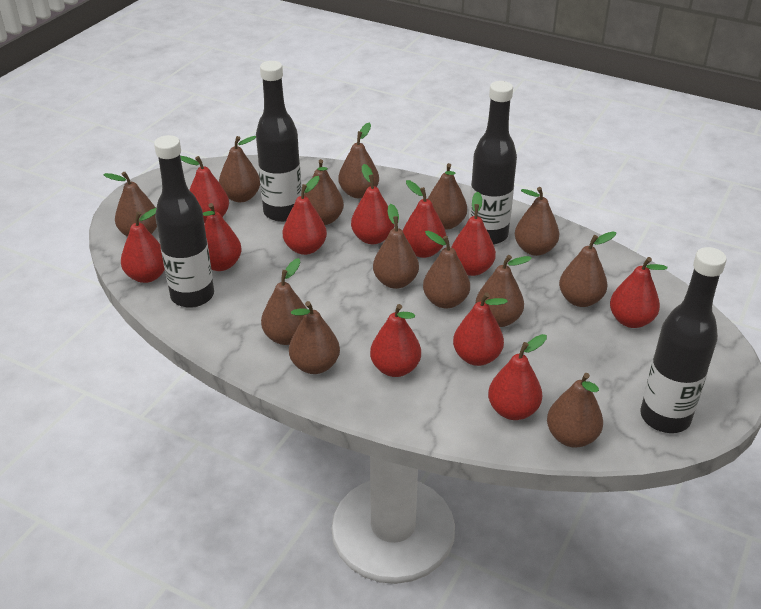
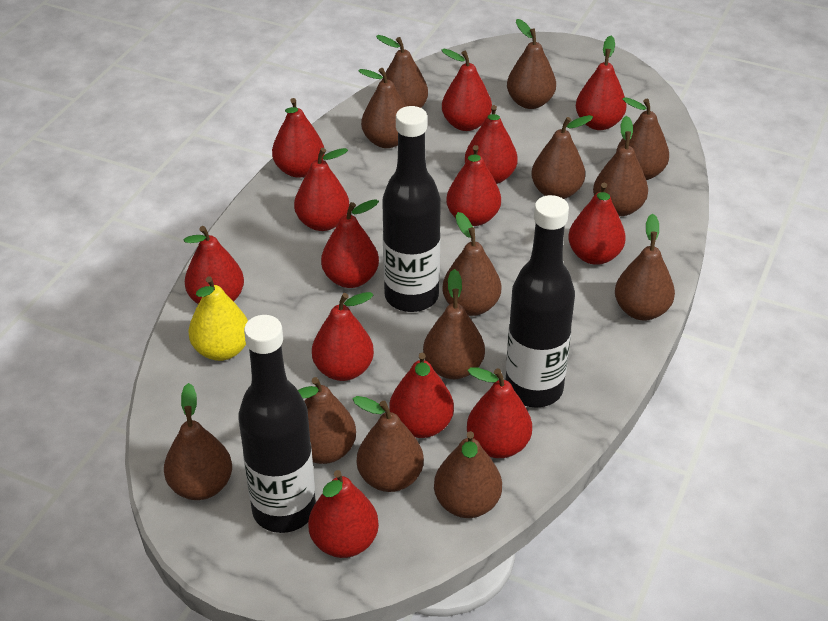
black bottle: 4 -> 3
red pear: 11 -> 13
yellow pear: 0 -> 1

